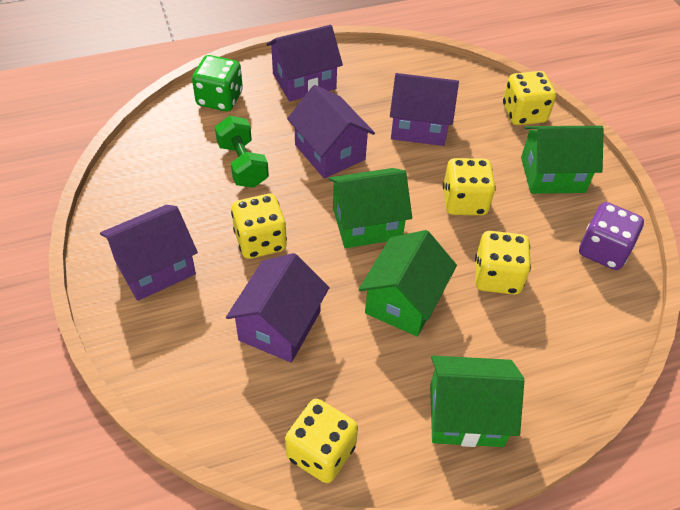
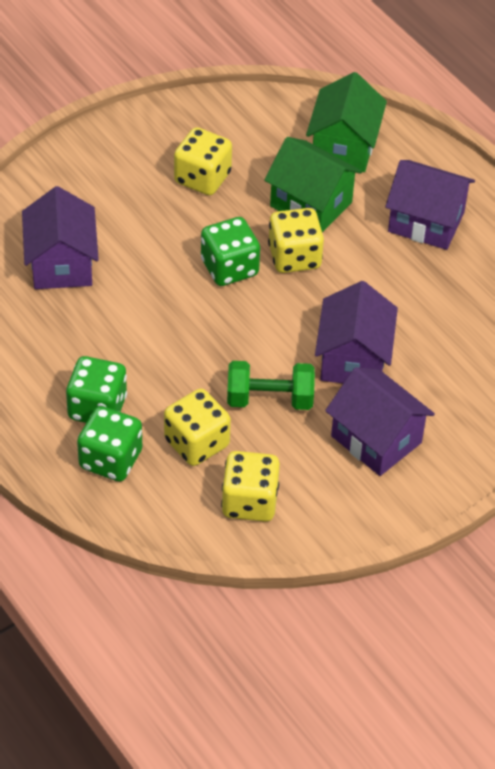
green dice: 1 -> 3
green house: 4 -> 2
purple dice: 1 -> 0
purple house: 5 -> 4
yellow dice: 5 -> 4

